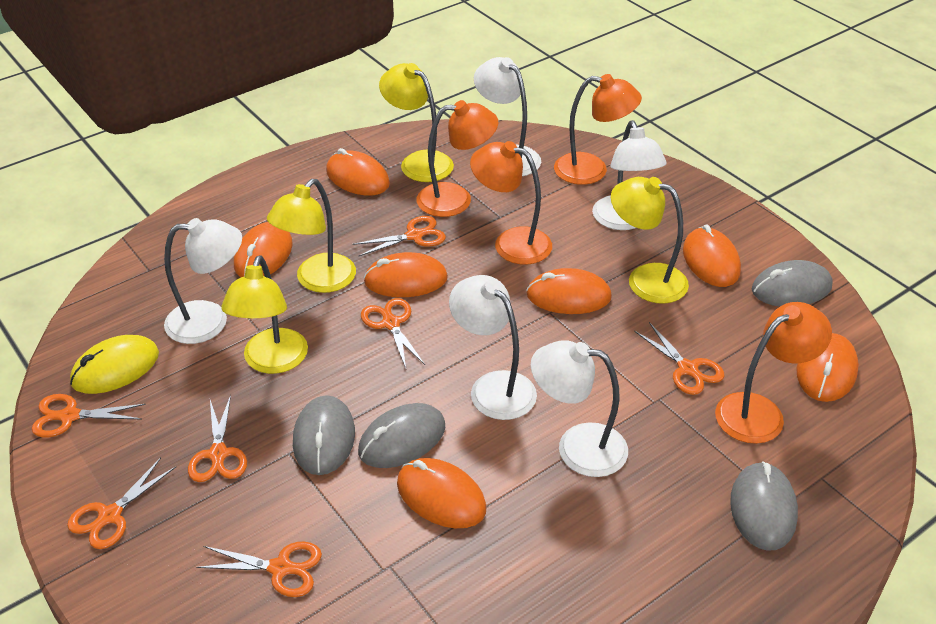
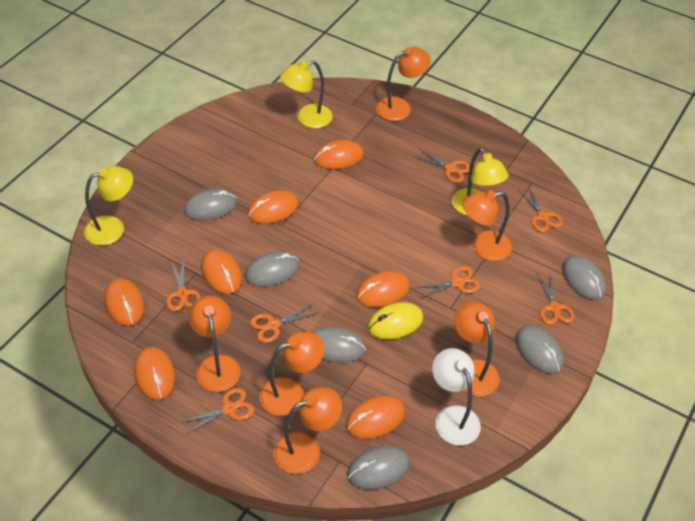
grey mouse: 4 -> 6
orange lamp: 4 -> 6
white lamp: 5 -> 1
yellow lamp: 4 -> 3

